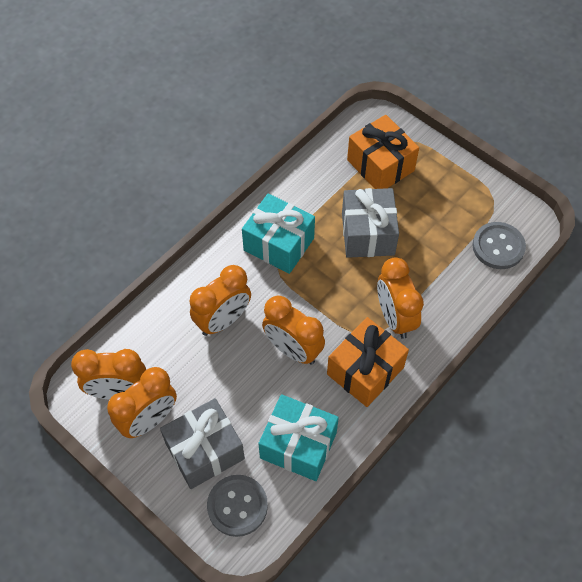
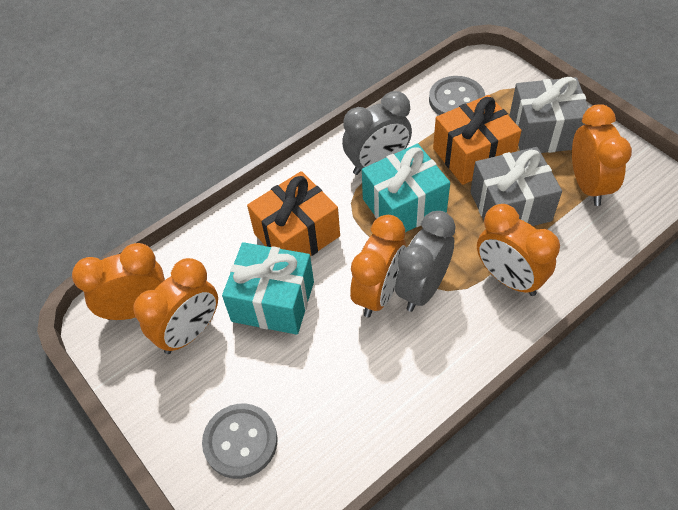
grey clock: 0 -> 2

